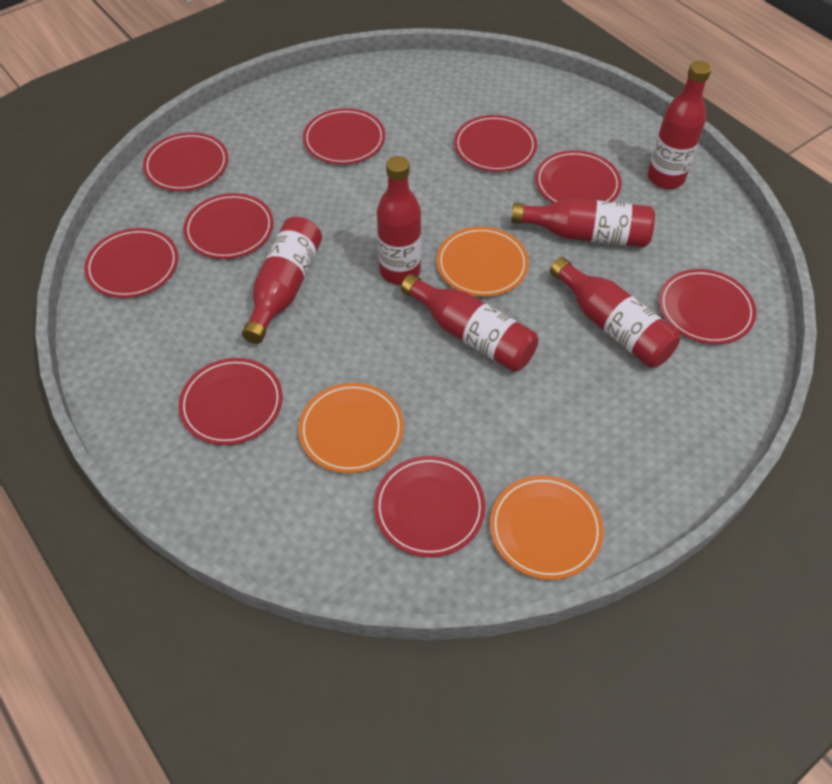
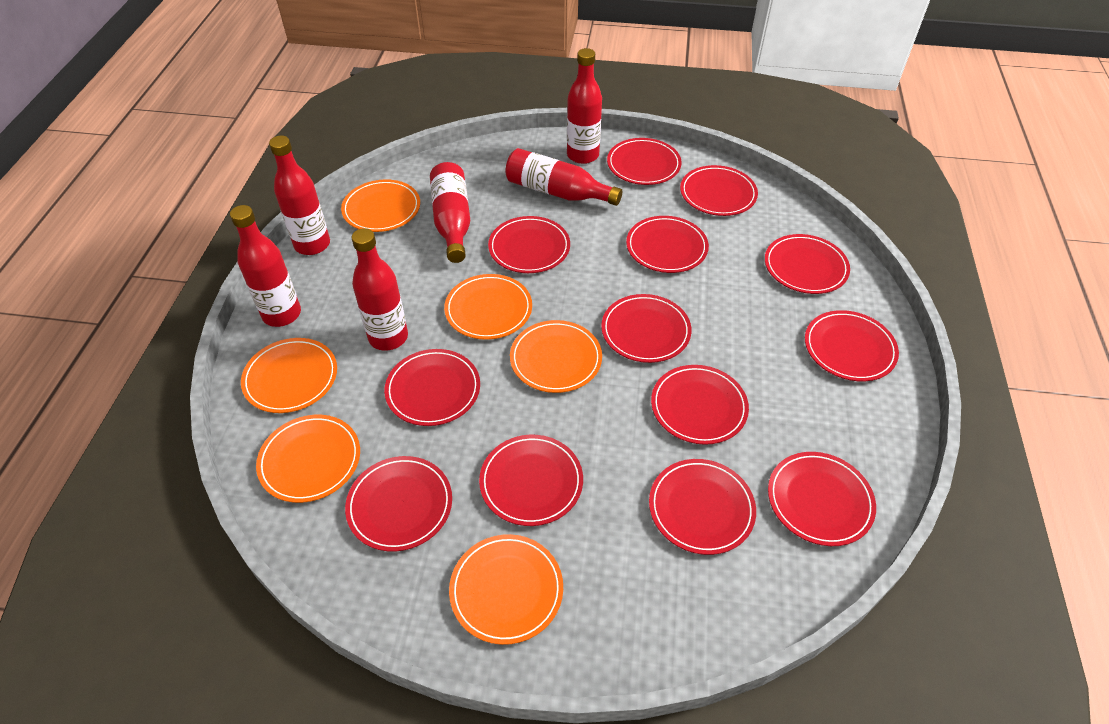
orange plate: 3 -> 6
red plate: 9 -> 13

